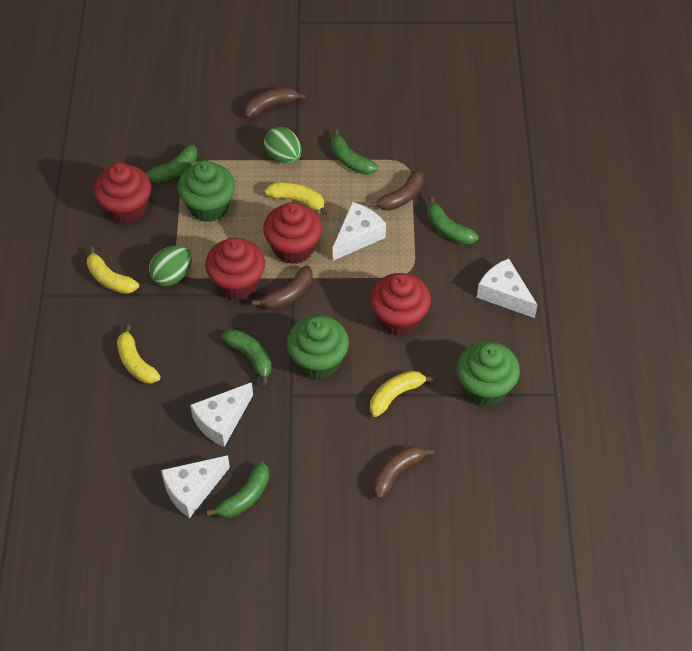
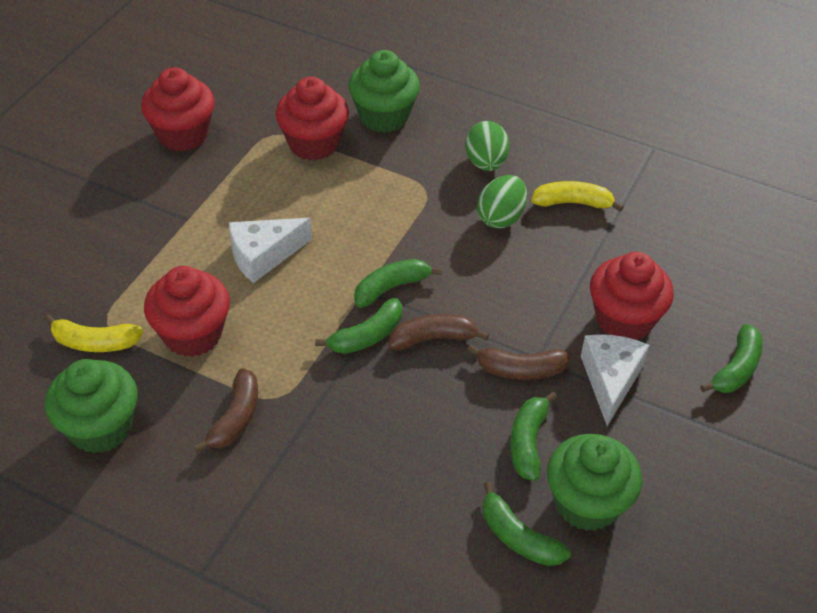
brown banana: 4 -> 3
white cheese: 4 -> 2
yellow banana: 4 -> 2

